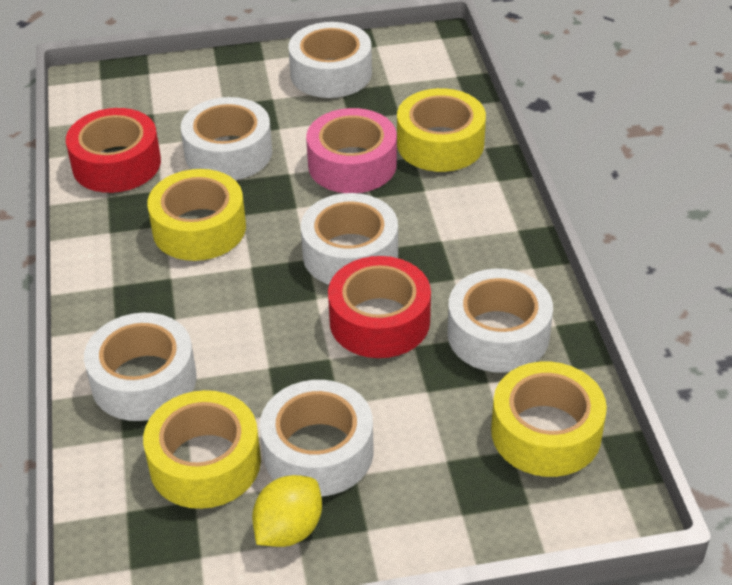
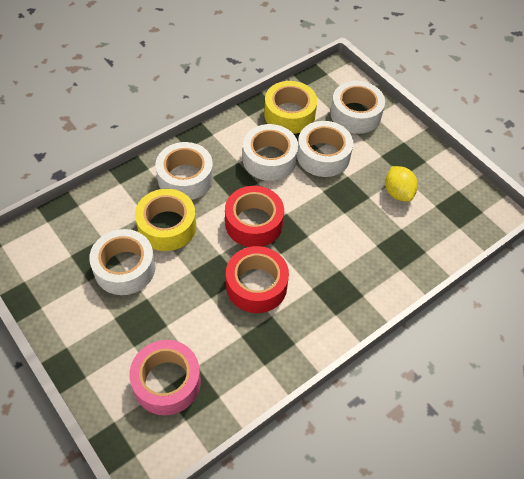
white tape: 6 -> 5
yellow tape: 4 -> 2

